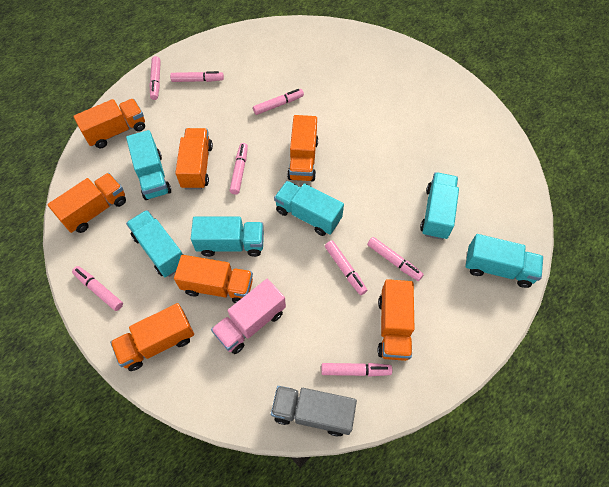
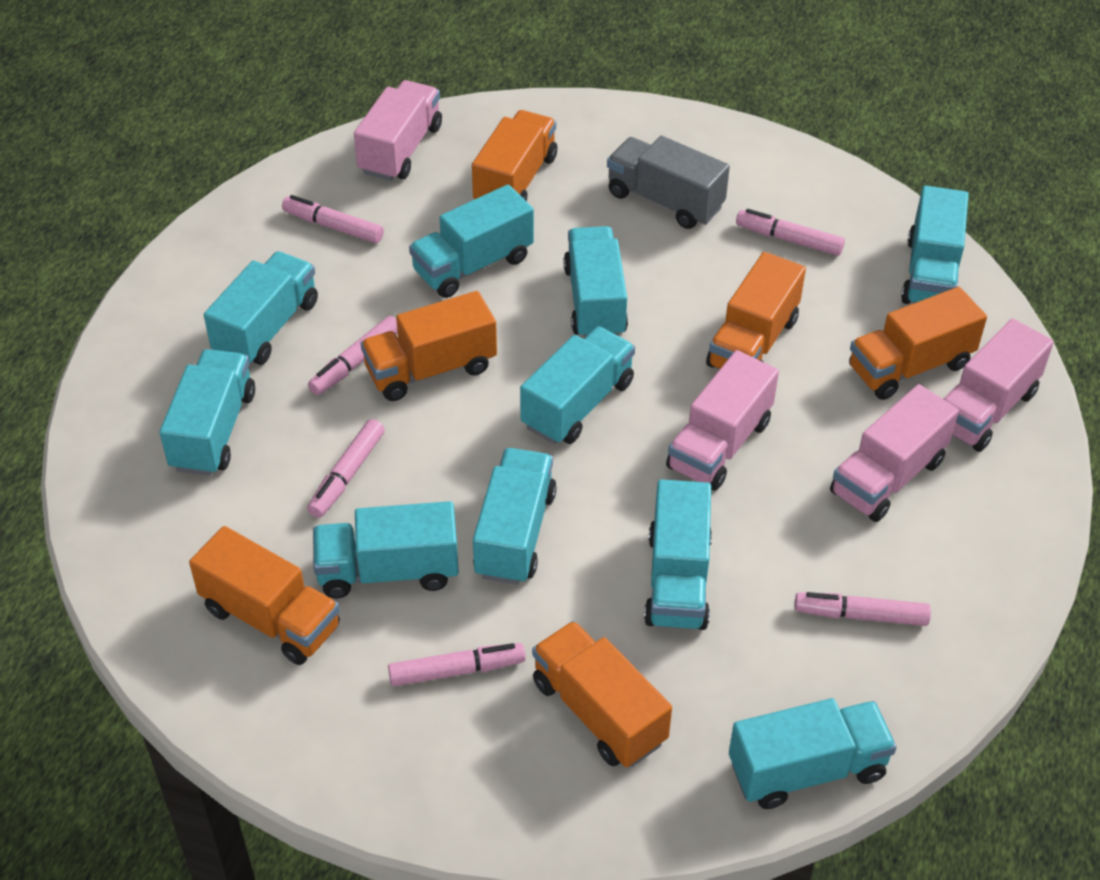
orange truck: 7 -> 6
pink marker: 8 -> 6
pink truck: 1 -> 4
turquoise truck: 6 -> 10

